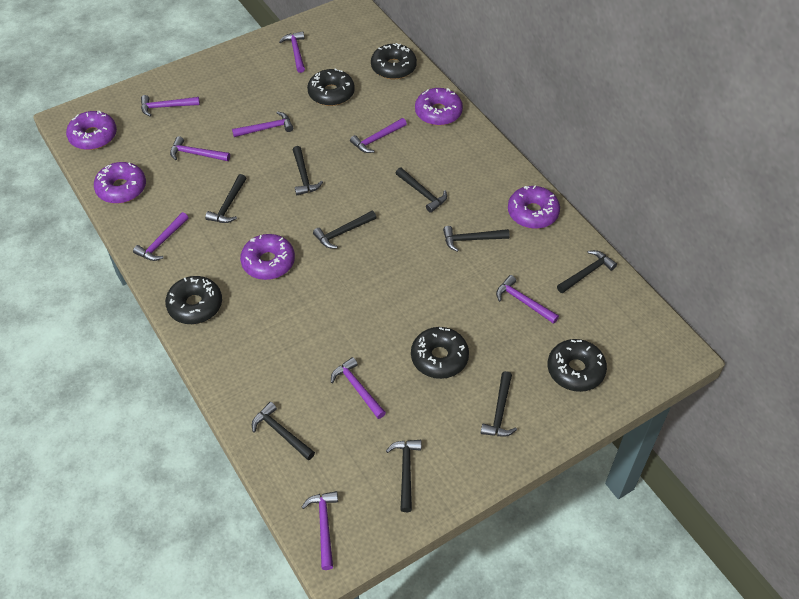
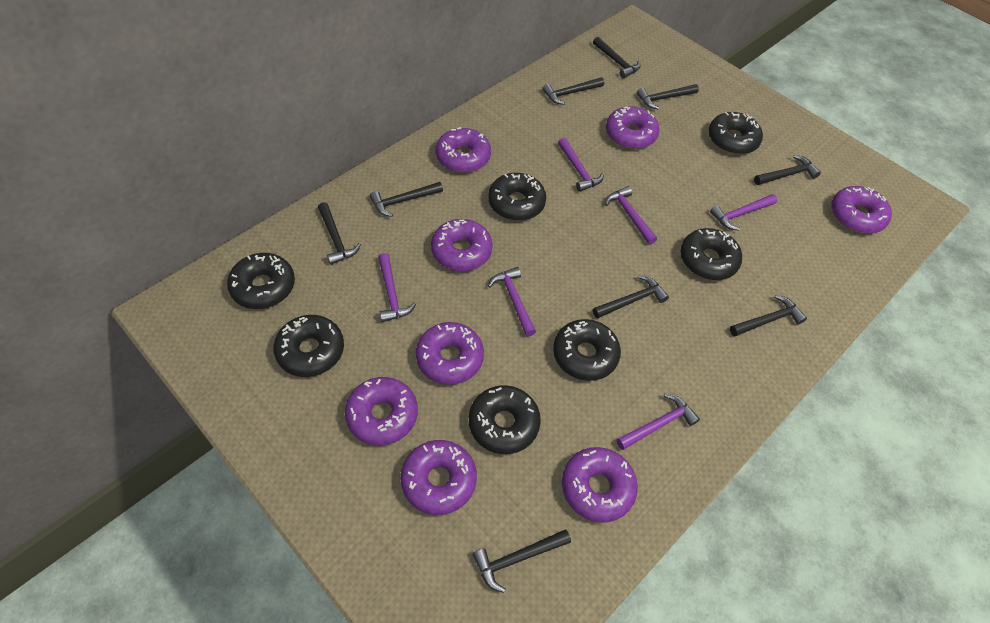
black donut: 5 -> 7
purple donut: 5 -> 8
purple hammer: 9 -> 6

